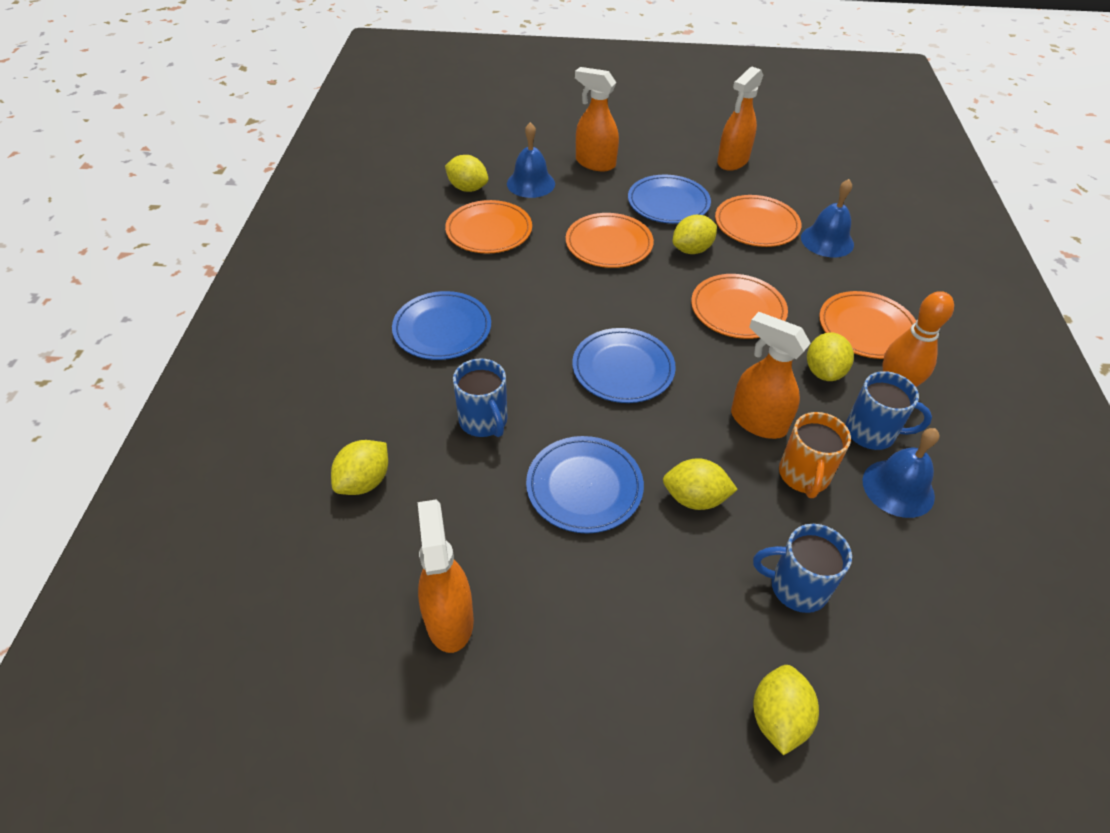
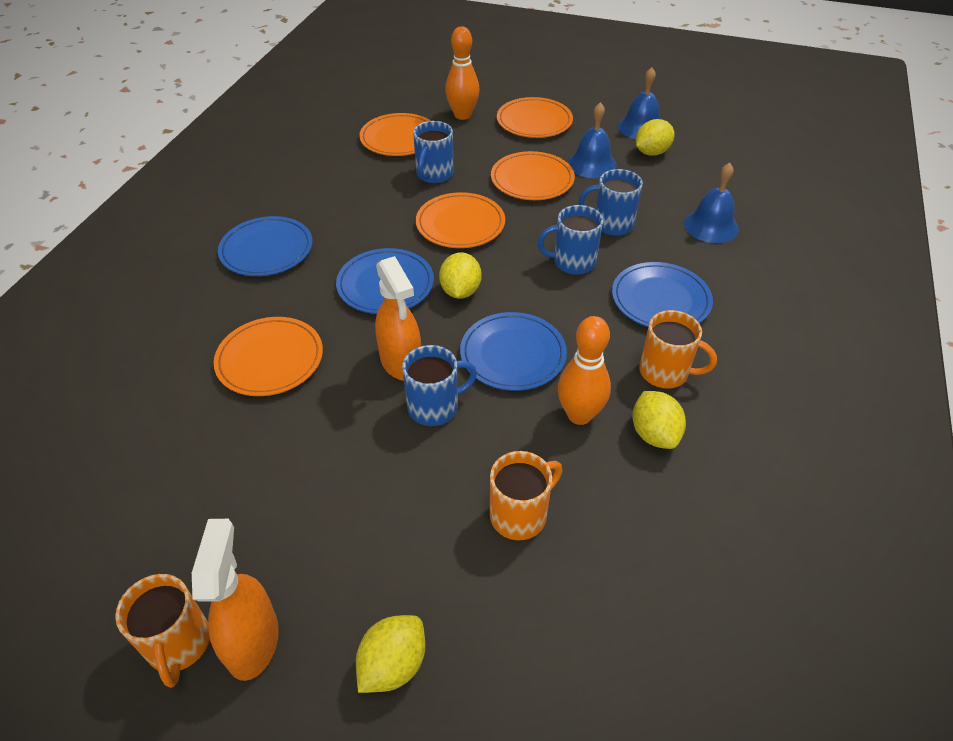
blue mug: 3 -> 4
orange bowling pin: 1 -> 2
orange mug: 1 -> 3
orange spray bottle: 4 -> 2
yellow lemon: 6 -> 4

